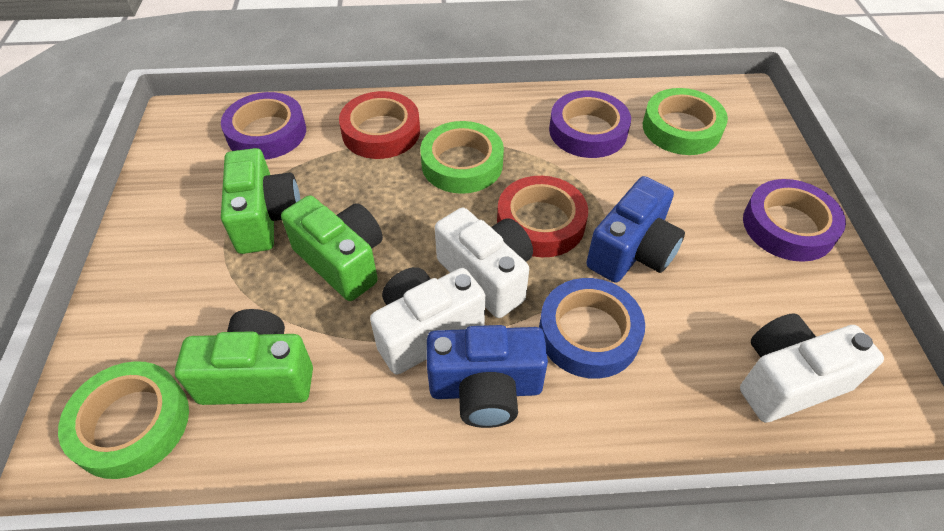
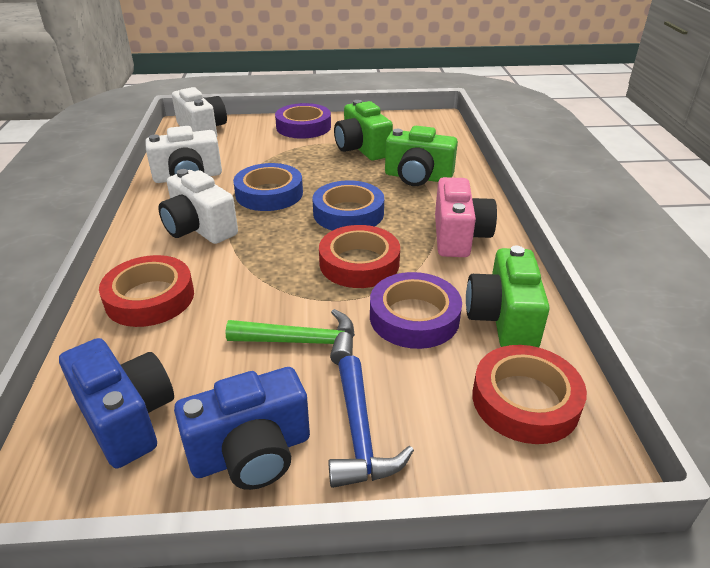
blue hammer: 0 -> 1
blue tape: 1 -> 2
green hammer: 0 -> 1
green tape: 3 -> 0
pink camera: 0 -> 1
purple tape: 3 -> 2
red tape: 2 -> 3

